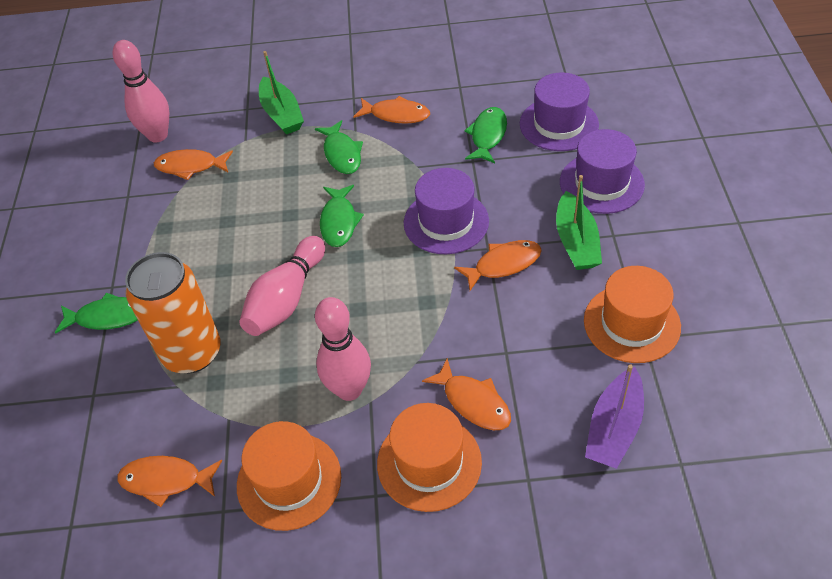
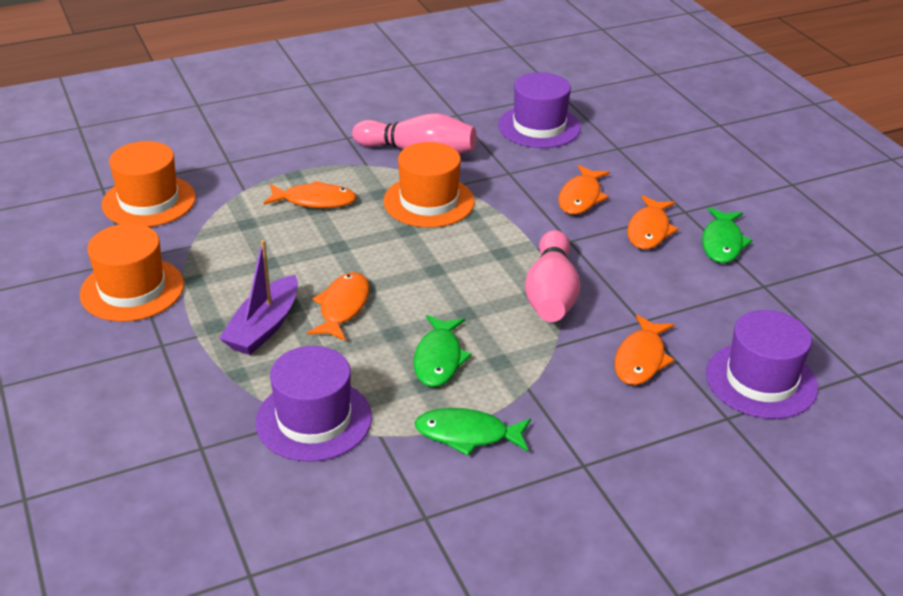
green boat: 2 -> 0
green fish: 4 -> 3
orange can: 1 -> 0
pink bowling pin: 3 -> 2

